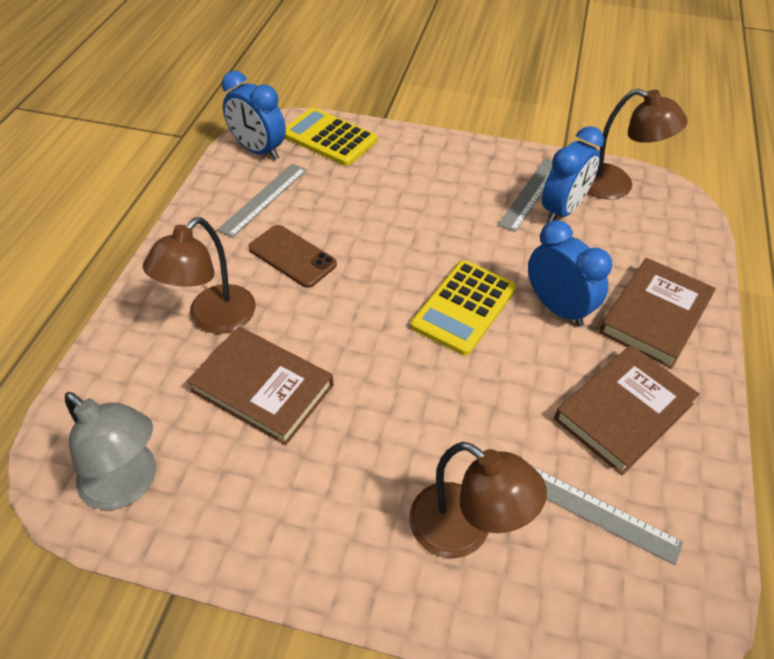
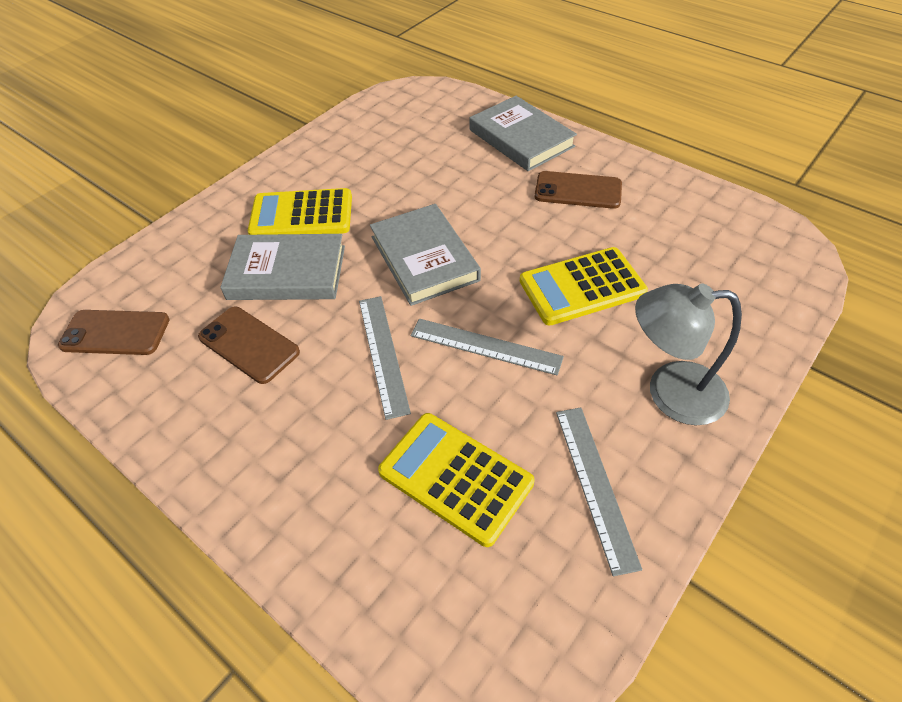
blue clock: 3 -> 0
brown book: 3 -> 0
brown lamp: 3 -> 0
brown phone: 1 -> 3
grey book: 0 -> 3
yellow calculator: 2 -> 3

